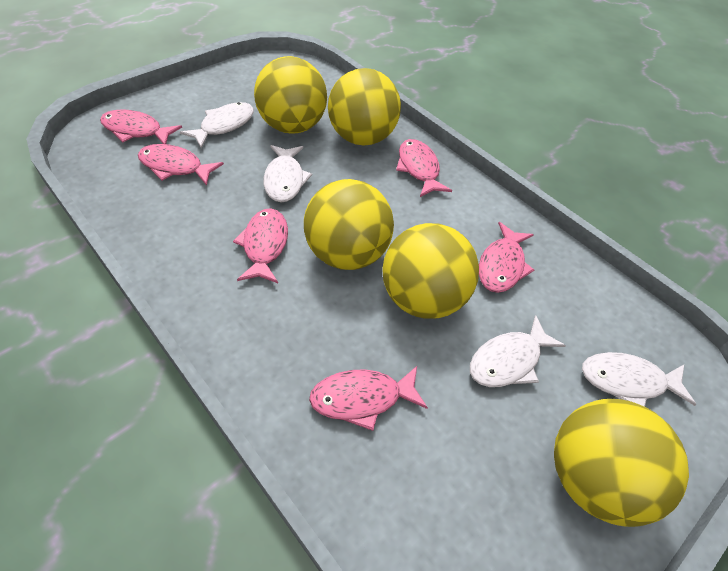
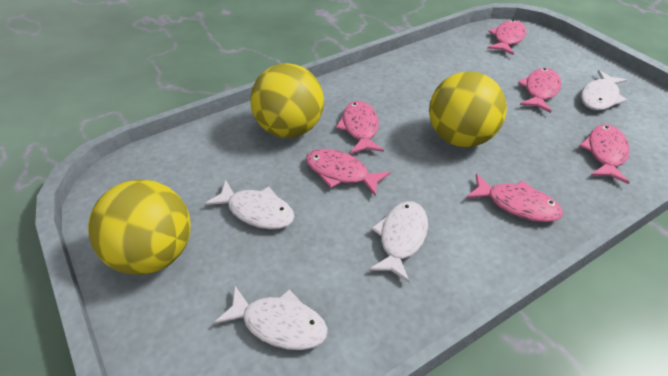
yellow ball: 5 -> 3

